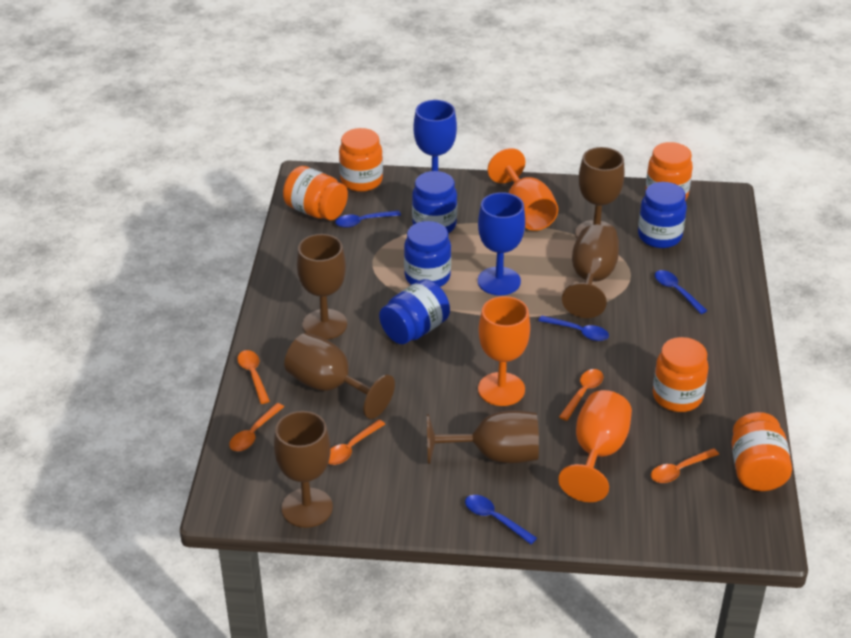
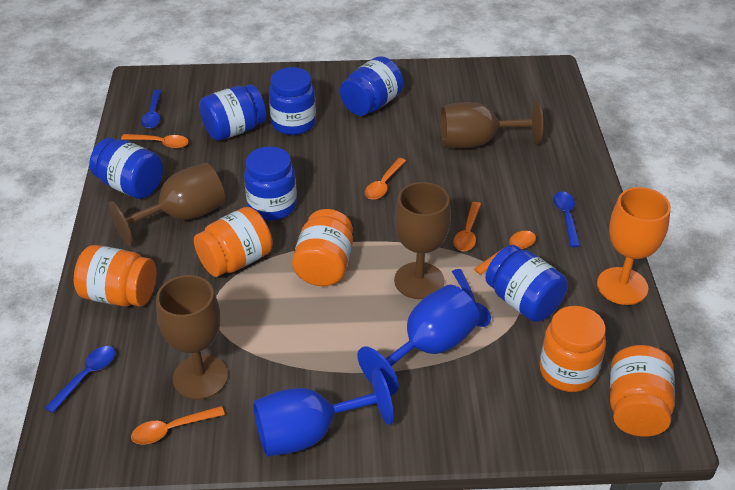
blue jar: 4 -> 6
brown goblet: 6 -> 4
orange goblet: 3 -> 1

